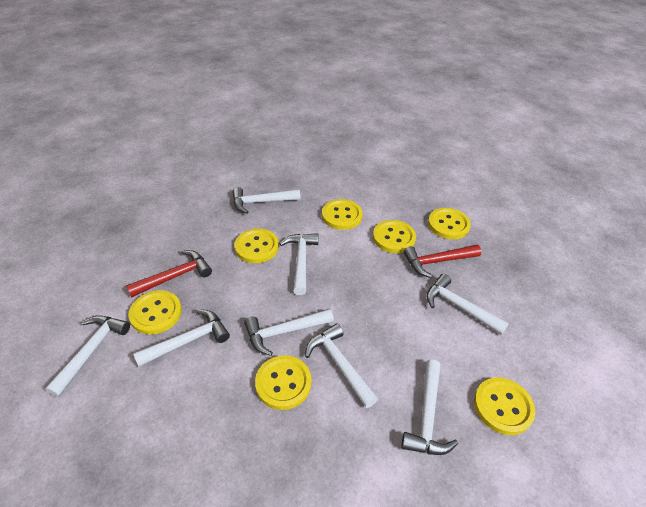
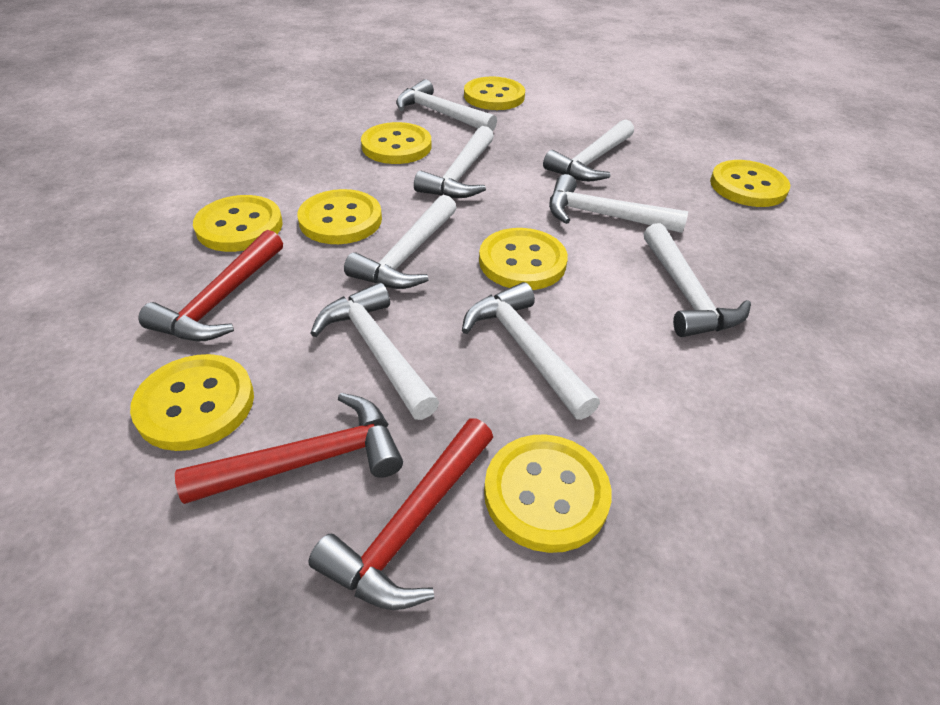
red hammer: 2 -> 3
yellow button: 7 -> 8

